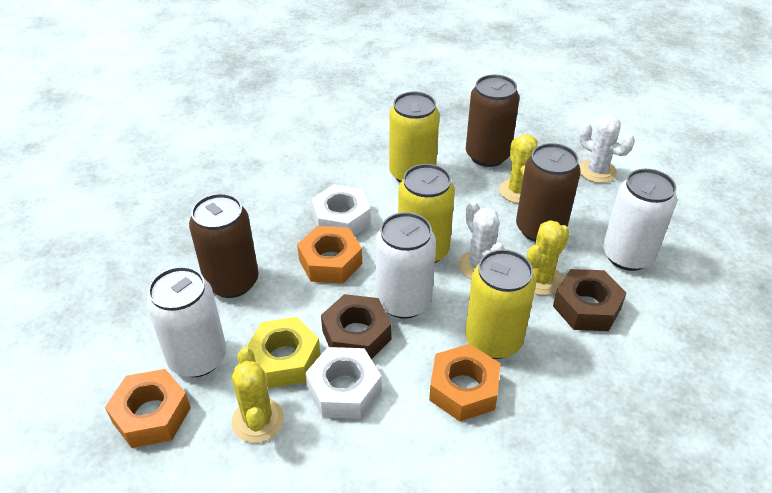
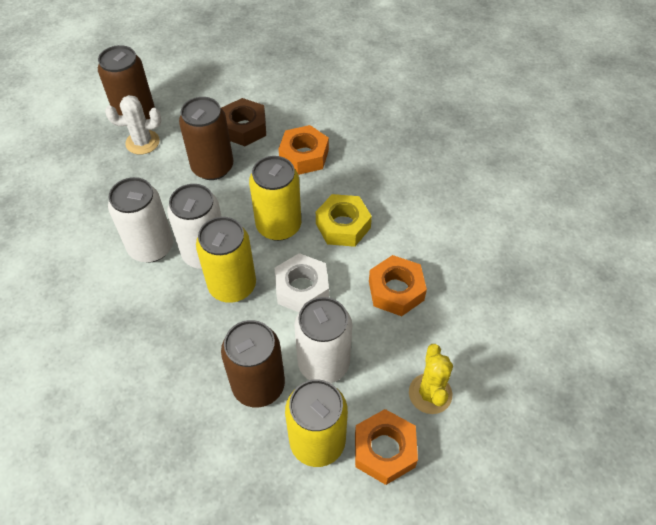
brown nut: 2 -> 1
white cactus: 2 -> 1
white nut: 2 -> 1
yellow cactus: 3 -> 1

